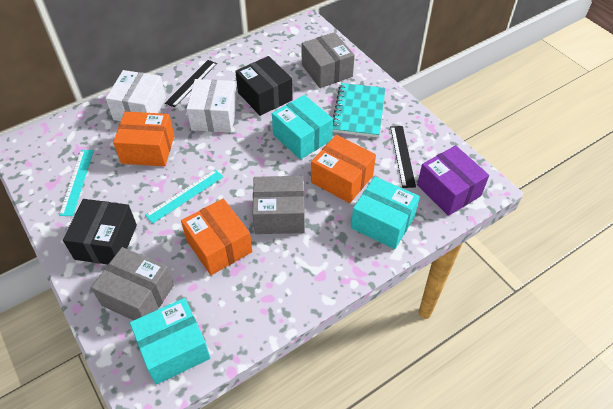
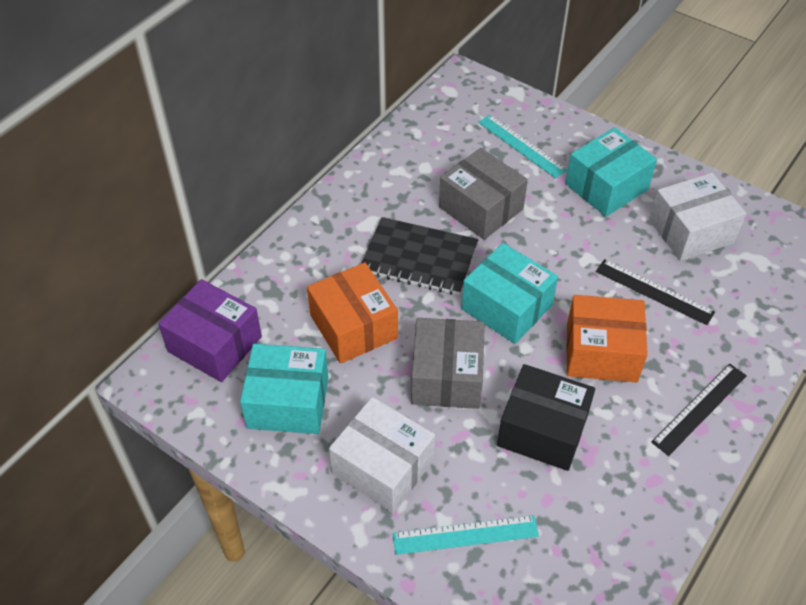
black box: 2 -> 1
black notebook: 0 -> 1
grey box: 3 -> 2
orange box: 3 -> 2
turquoise notebook: 1 -> 0

